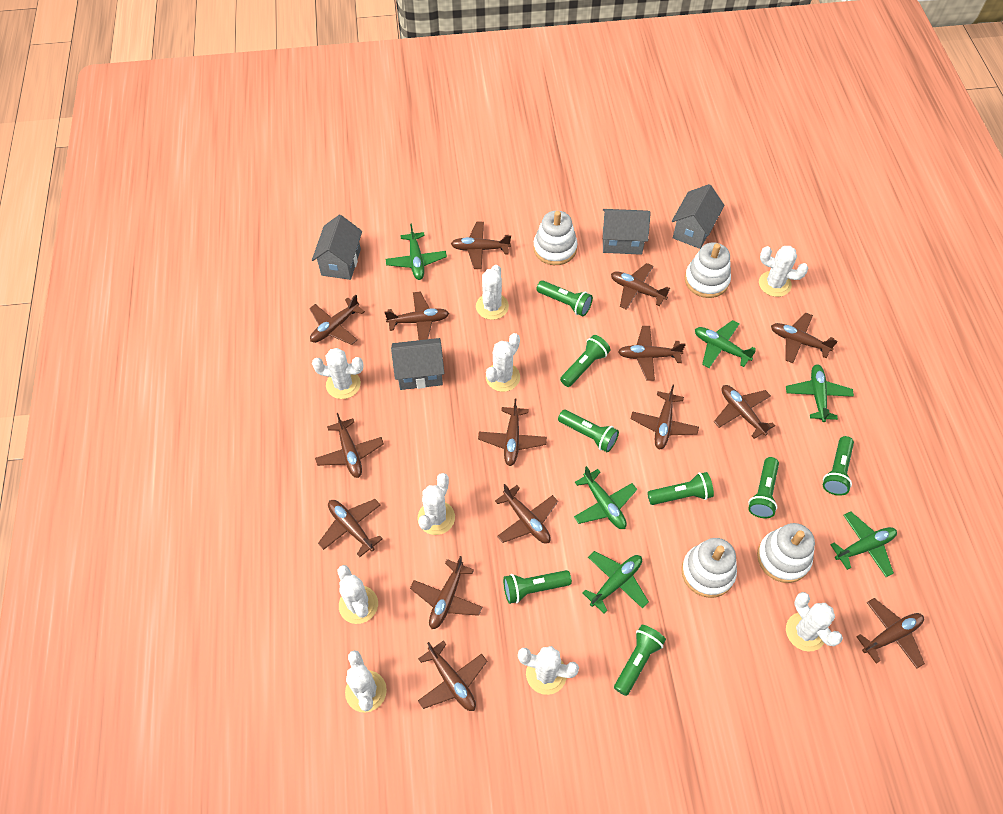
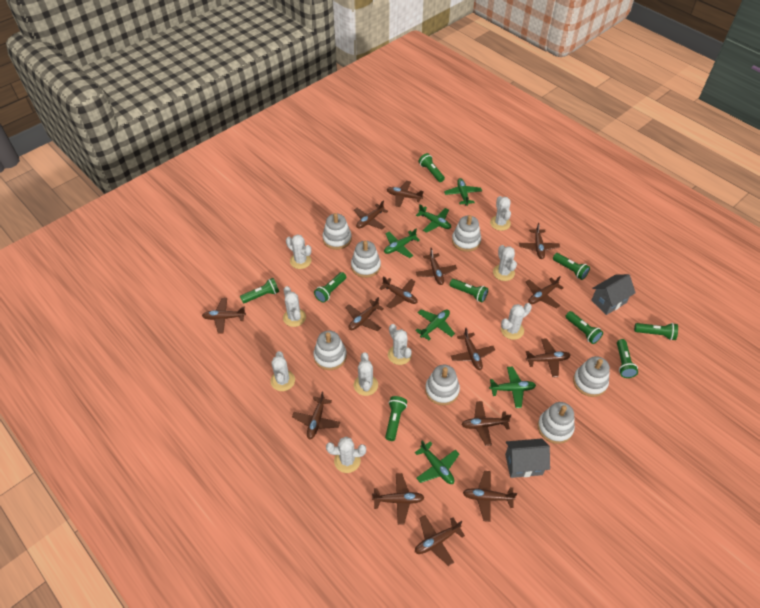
green flashlight: 8 -> 9
grey house: 4 -> 2
white stacking toy: 4 -> 7

